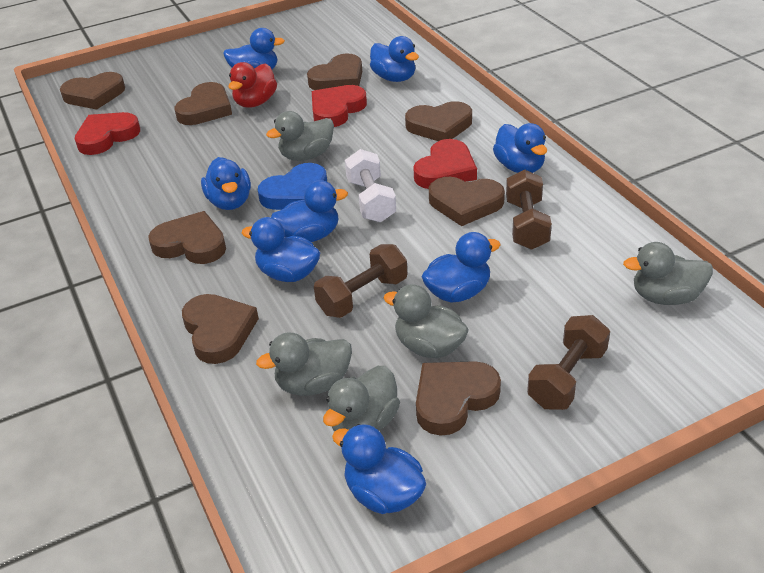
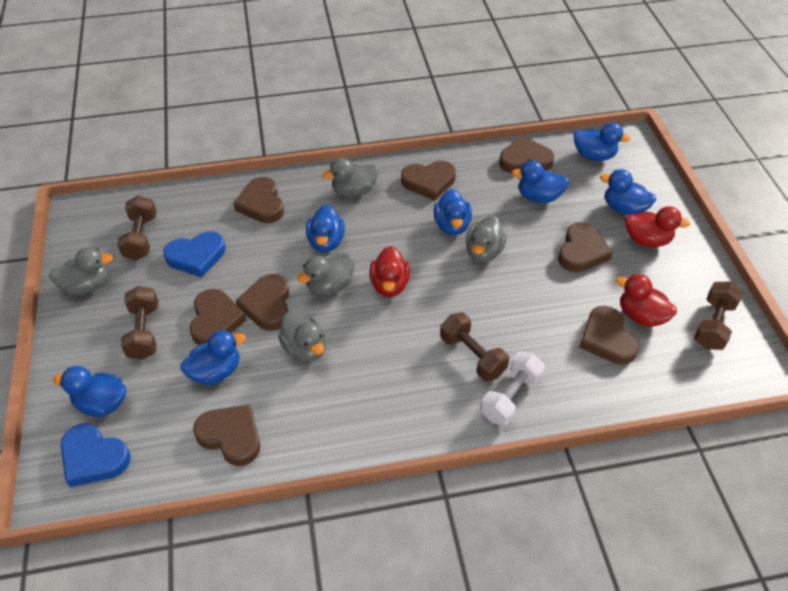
blue duck: 8 -> 7
blue heart: 1 -> 2
brown dumbbell: 3 -> 4
red duck: 1 -> 3
red heart: 3 -> 0

